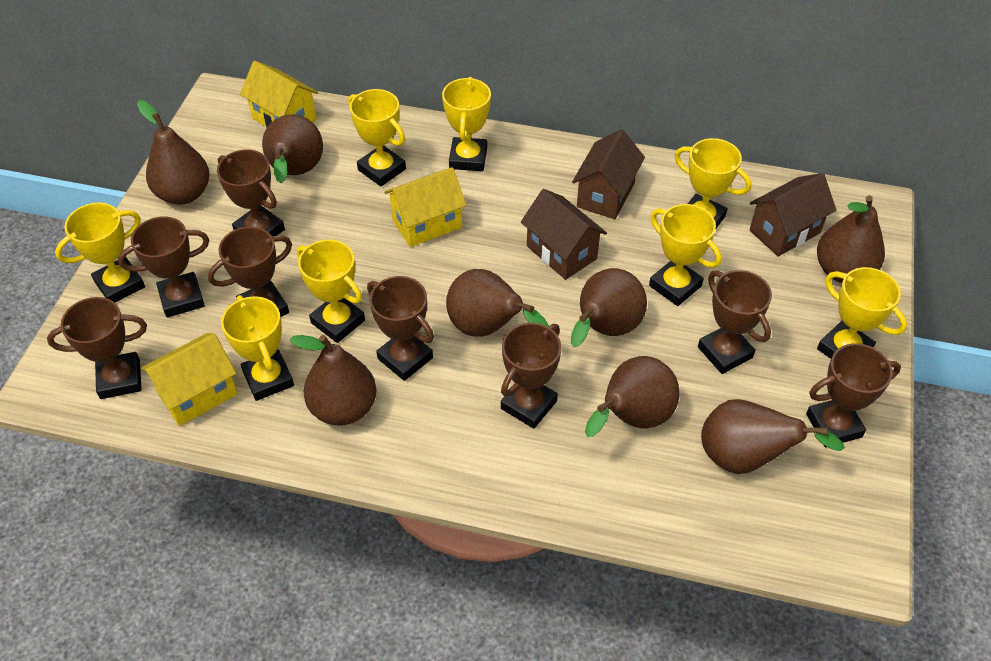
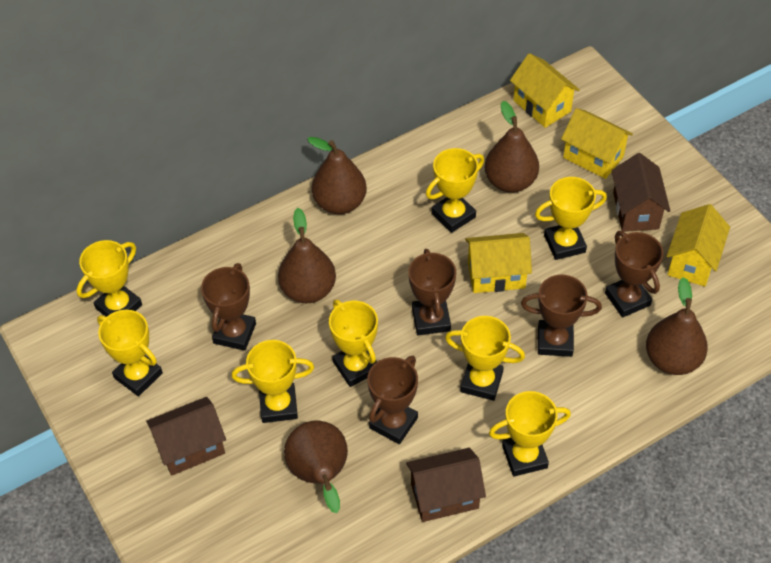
brown pear: 8 -> 5
brown trophy: 8 -> 5
yellow house: 3 -> 4

